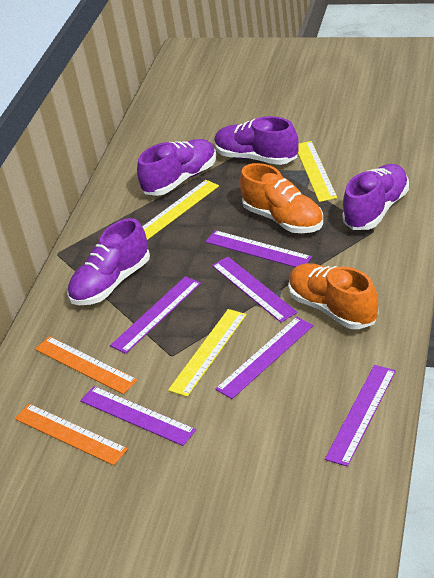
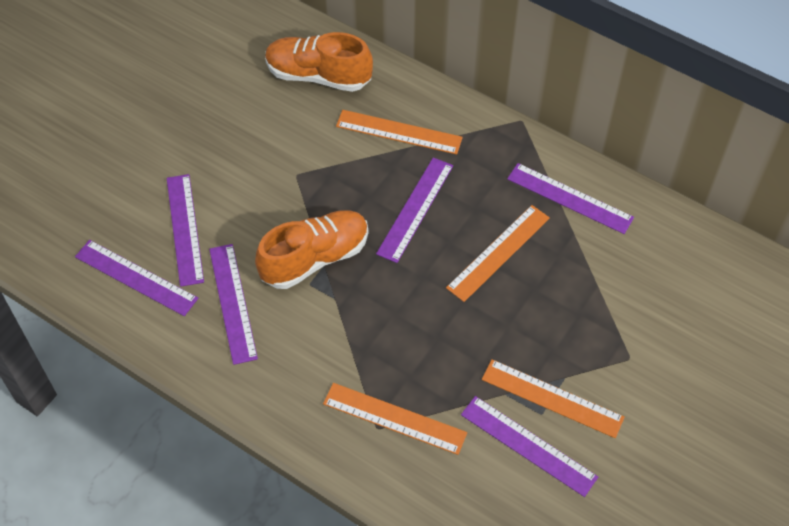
orange ruler: 2 -> 4
purple shoe: 4 -> 0
yellow ruler: 3 -> 0

